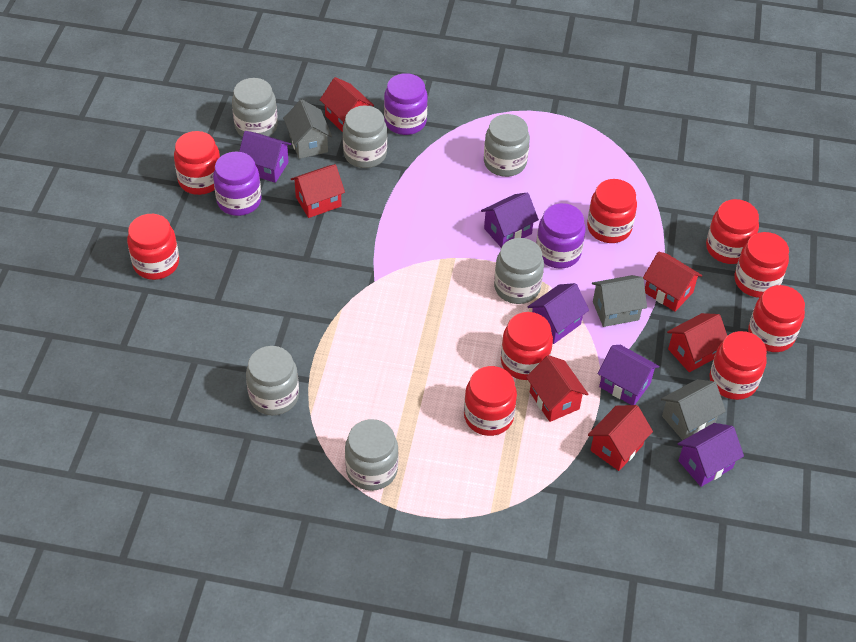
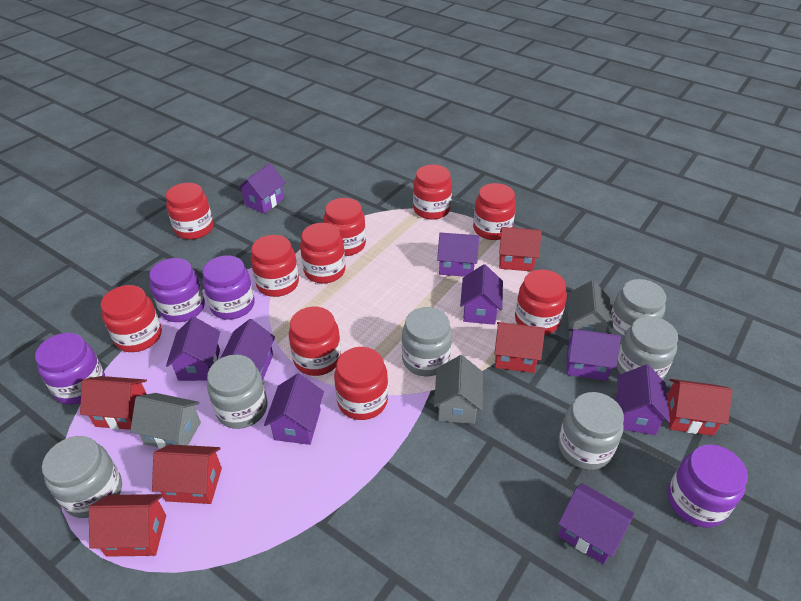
purple house: 5 -> 9
purple jar: 3 -> 4
red jar: 9 -> 10

